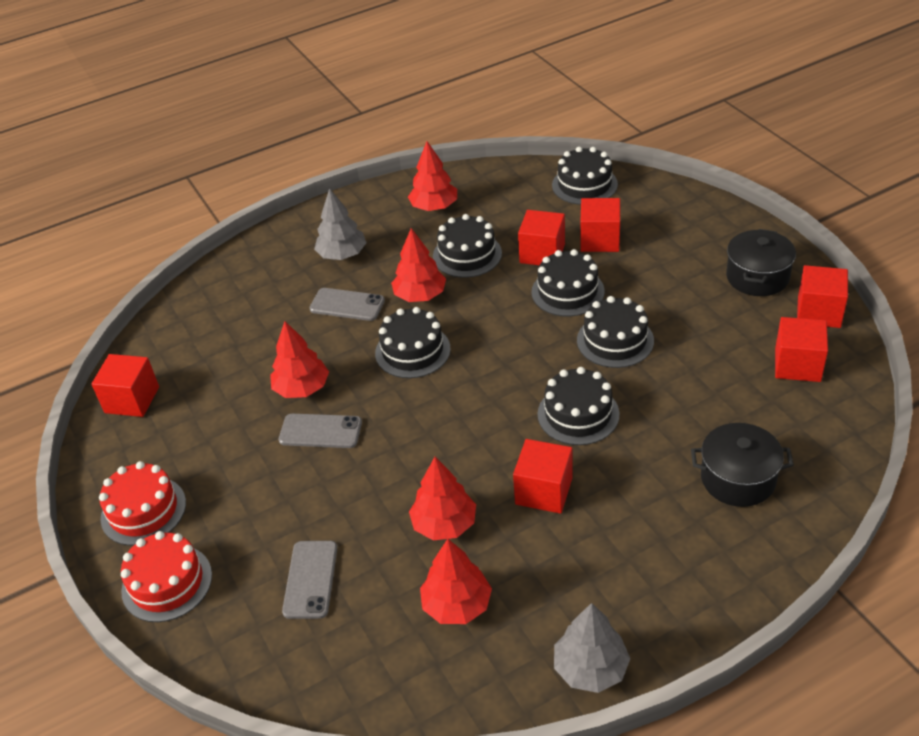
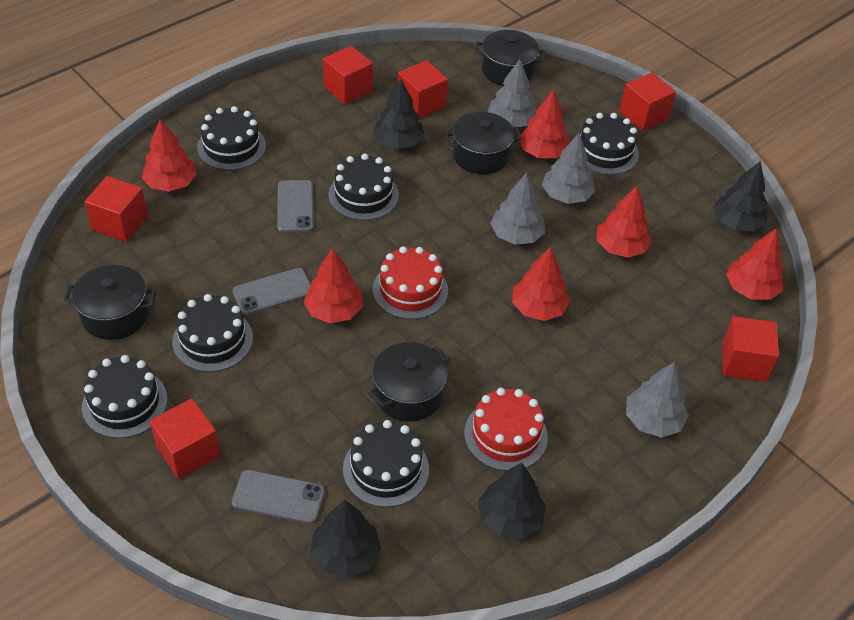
black pot: 2 -> 4
black tree: 0 -> 4
grey tree: 2 -> 4
red tree: 5 -> 6

